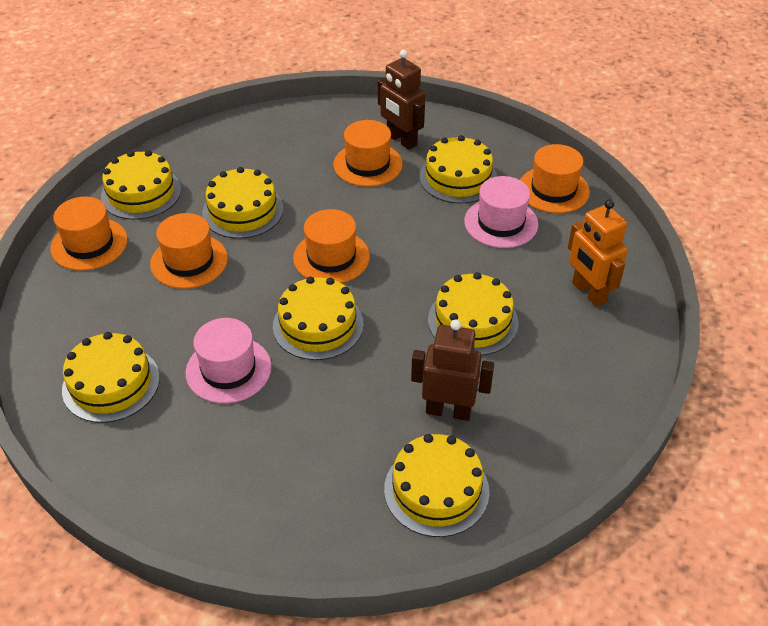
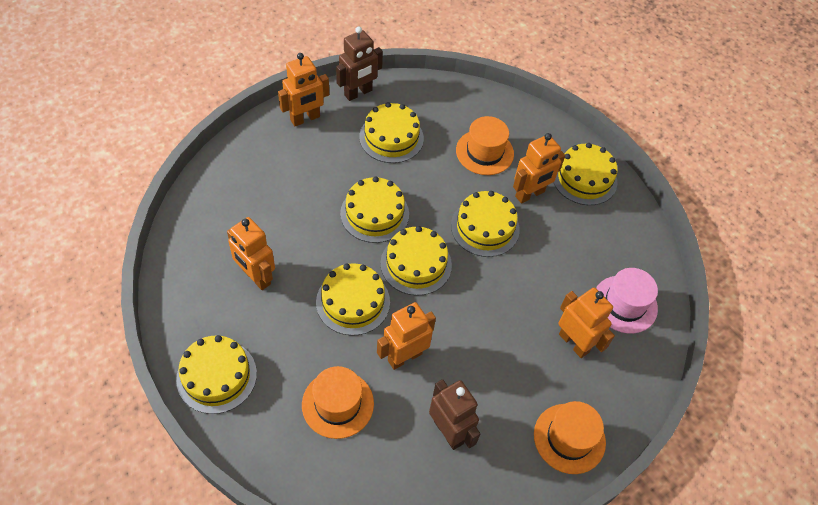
orange hat: 5 -> 3
orange robot: 1 -> 5
pink hat: 2 -> 1

